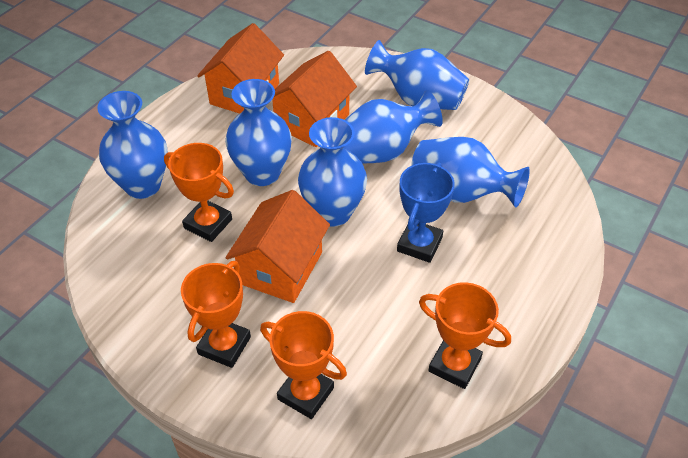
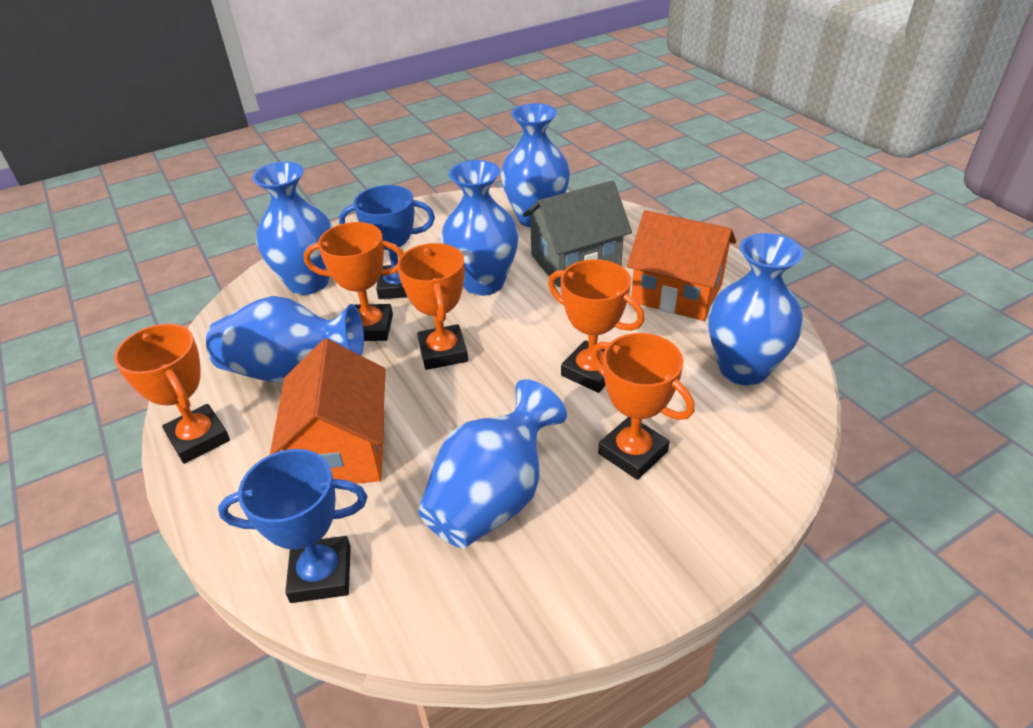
blue trophy: 1 -> 2
grey house: 0 -> 1
orange house: 3 -> 2
orange trophy: 4 -> 5

